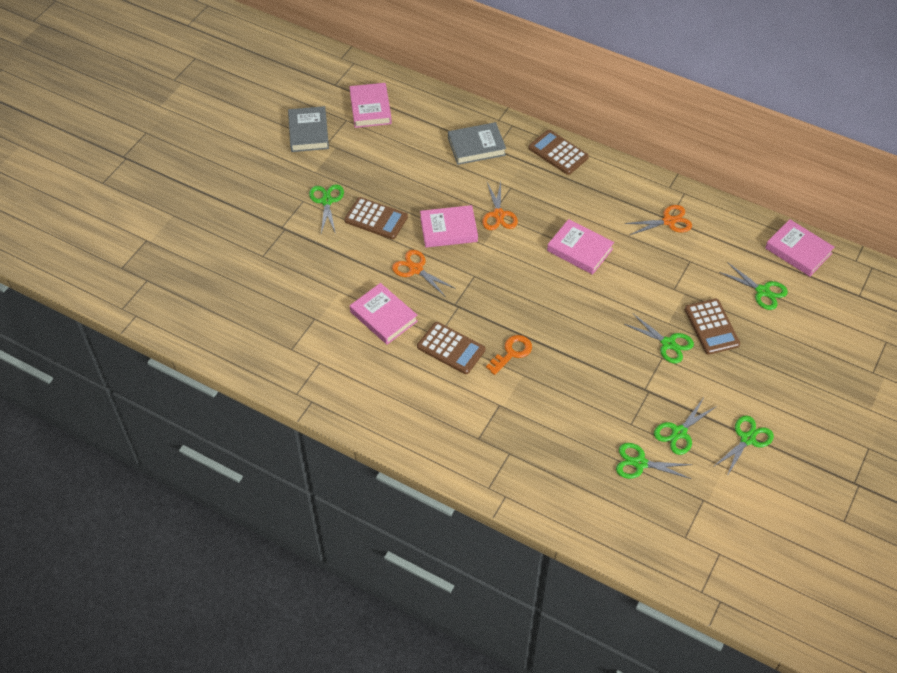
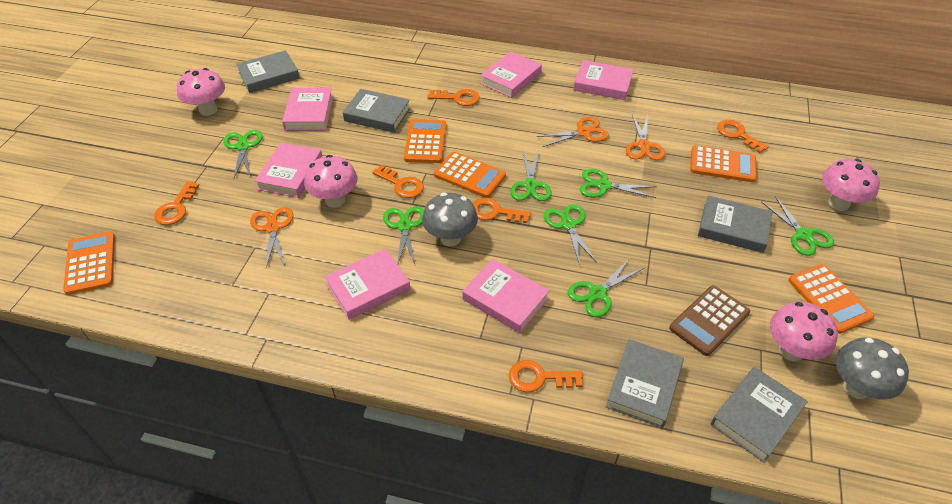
brown calculator: 4 -> 1
green scissors: 6 -> 7
grey book: 2 -> 5
grey mushroom: 0 -> 2
orange calculator: 0 -> 5
orange key: 1 -> 6
pink book: 5 -> 6
pink mushroom: 0 -> 4

